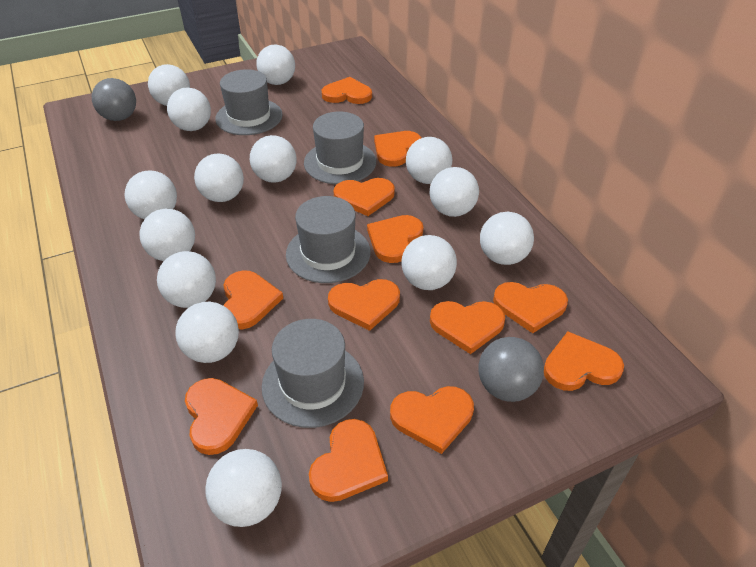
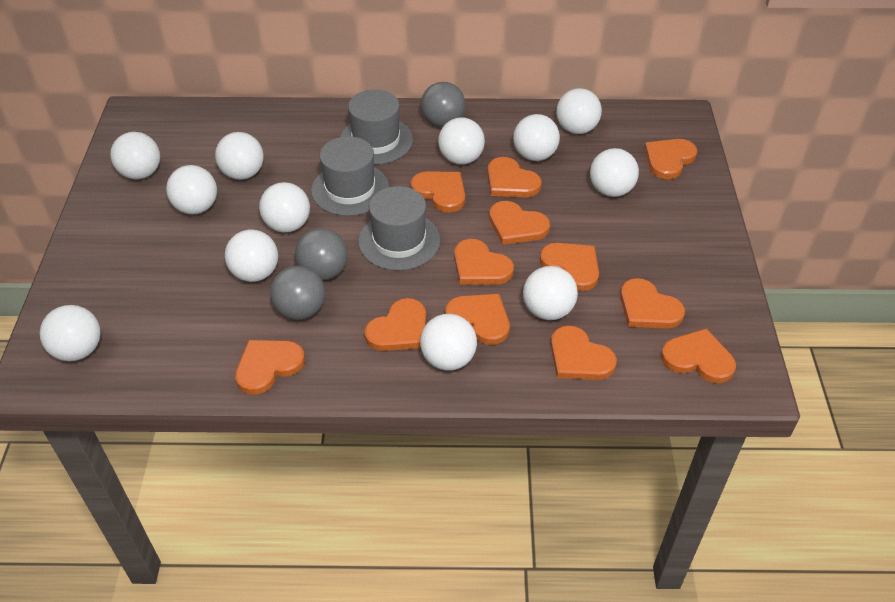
grey ball: 2 -> 3
grey hat: 4 -> 3
white ball: 14 -> 12

